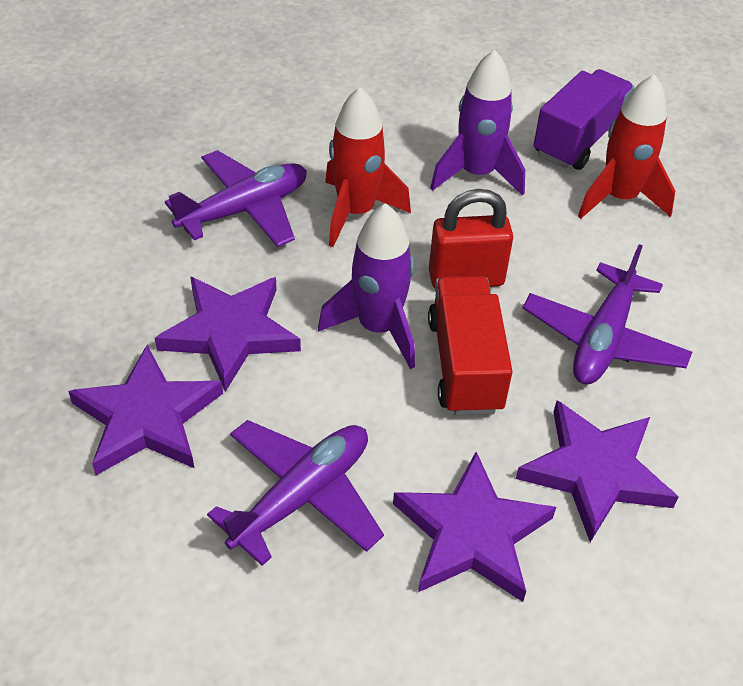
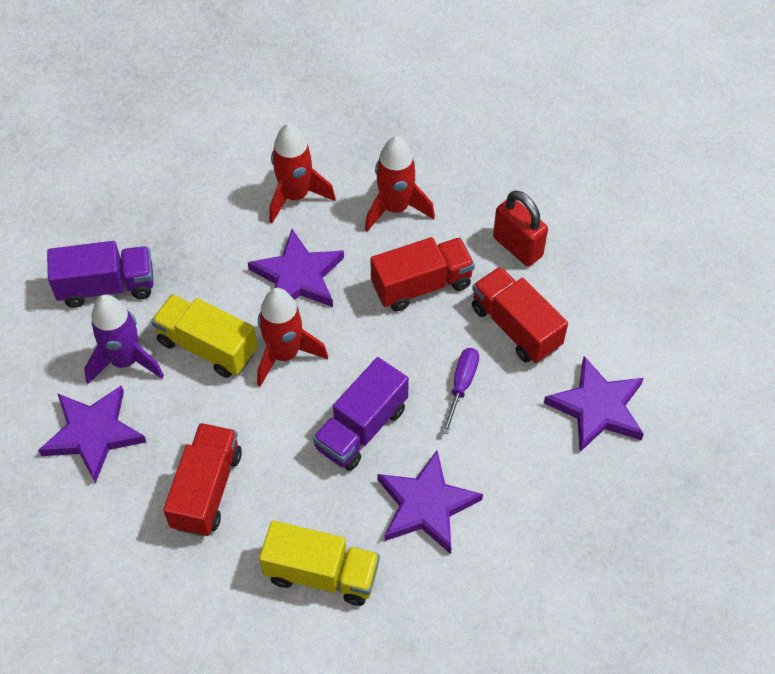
purple plane: 3 -> 0
purple rocket: 2 -> 1
purple screwdriver: 0 -> 1
purple truck: 1 -> 2
red rocket: 2 -> 3
red truck: 1 -> 3
yellow truck: 0 -> 2

